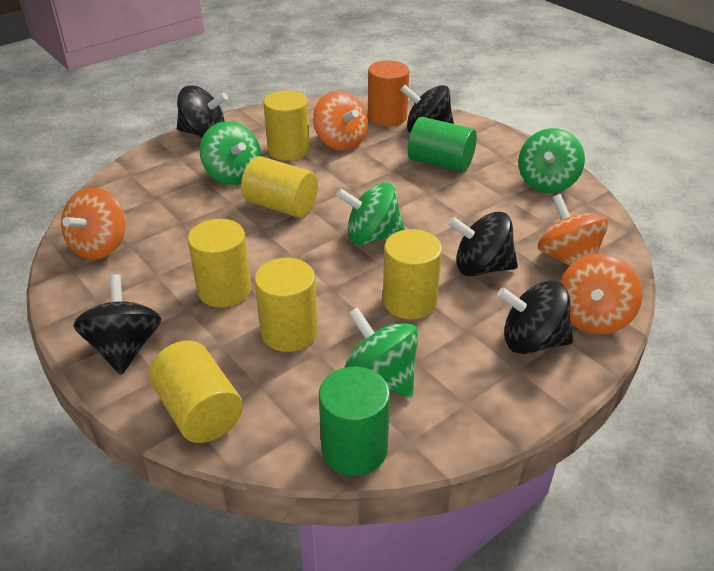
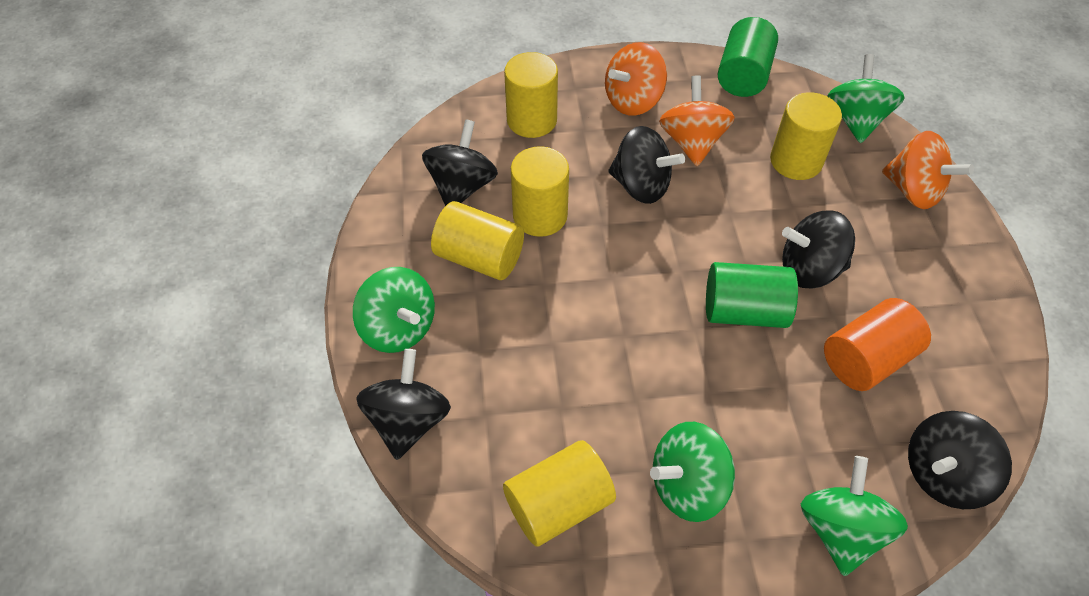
orange spinning top: 4 -> 3
yellow cylinder: 6 -> 5

